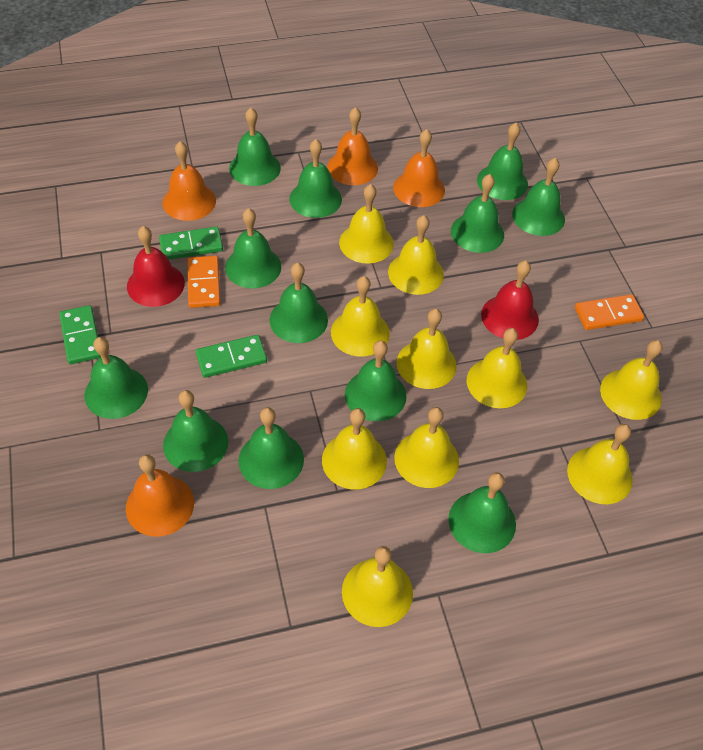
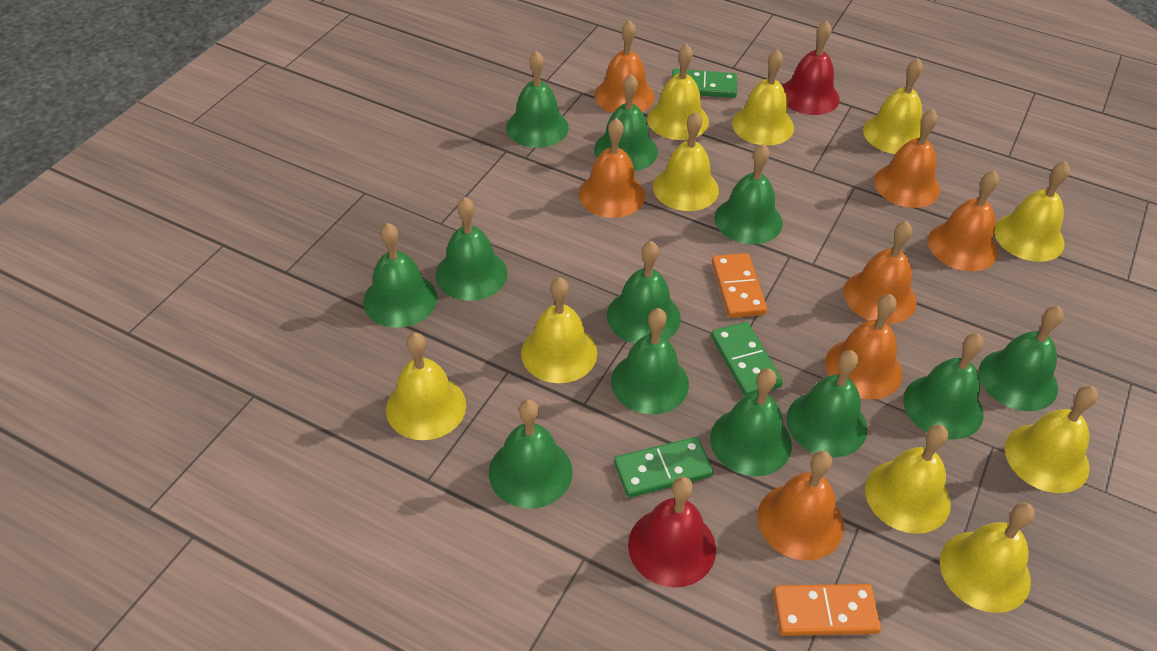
orange bell: 4 -> 7

